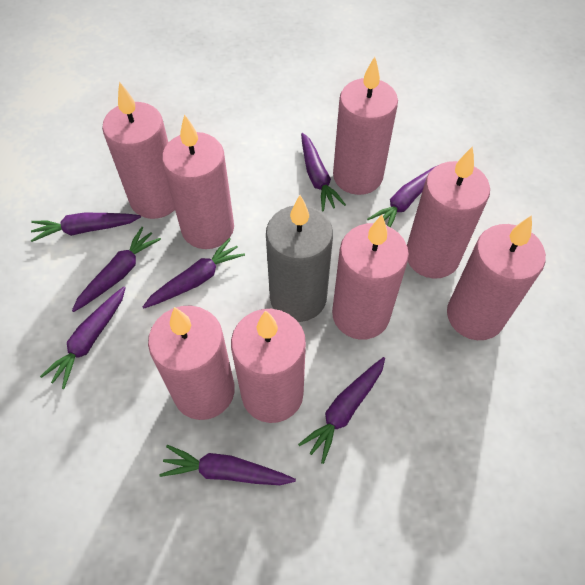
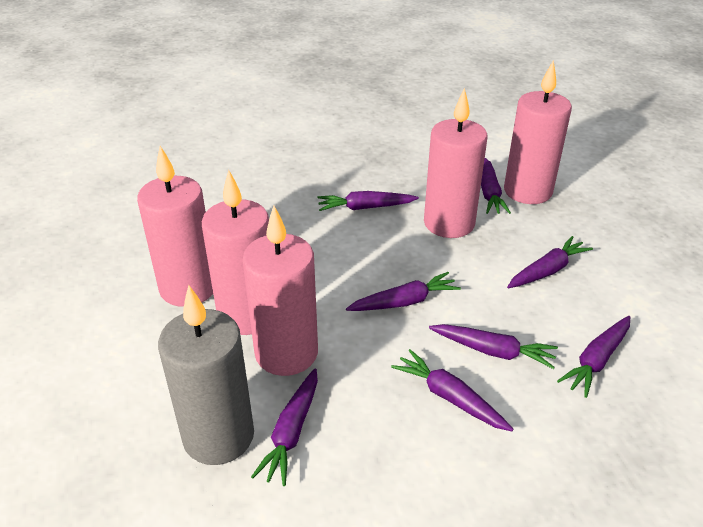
pink candle: 8 -> 5

